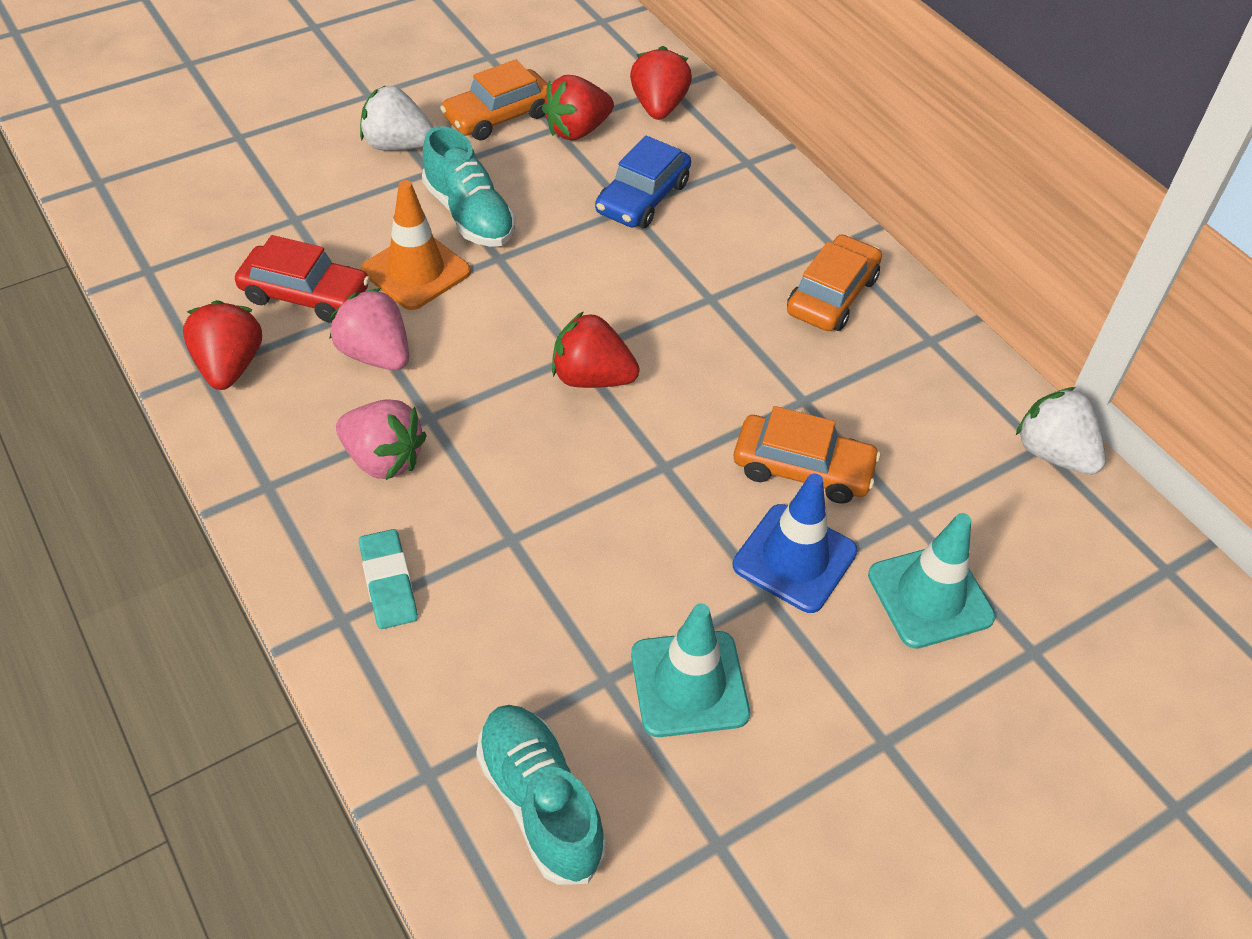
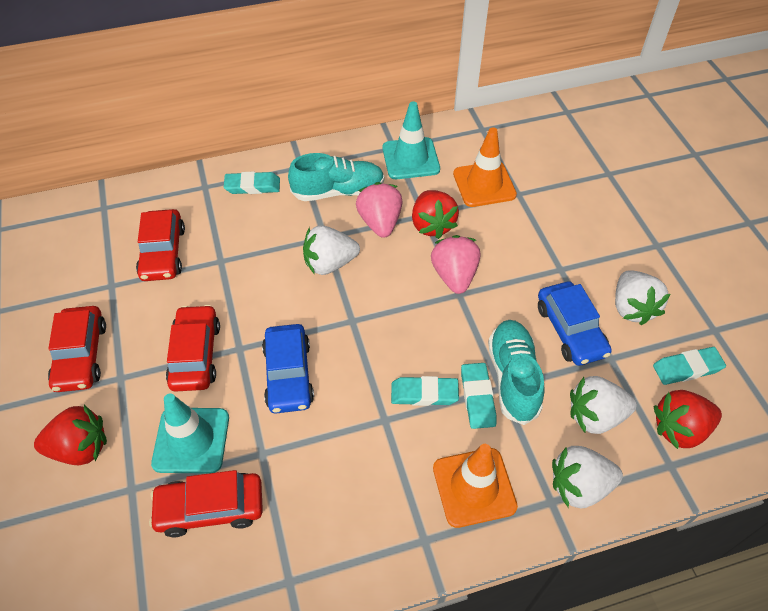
blue car: 1 -> 2
blue traffic cone: 1 -> 0
orange car: 3 -> 0
orange traffic cone: 1 -> 2
red car: 1 -> 4
red strawberry: 4 -> 3
turquoise eraser: 1 -> 4
white strawberry: 2 -> 4

